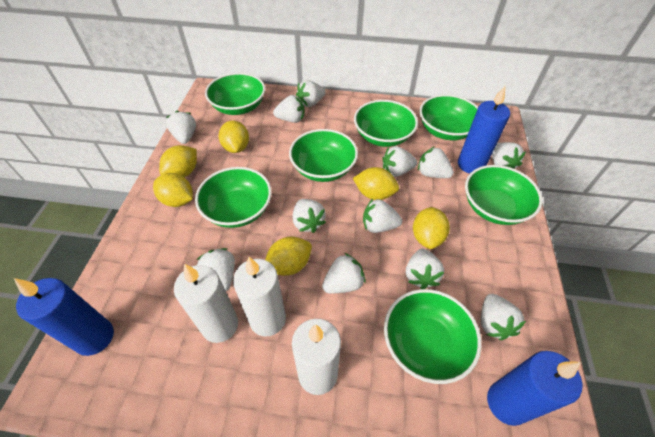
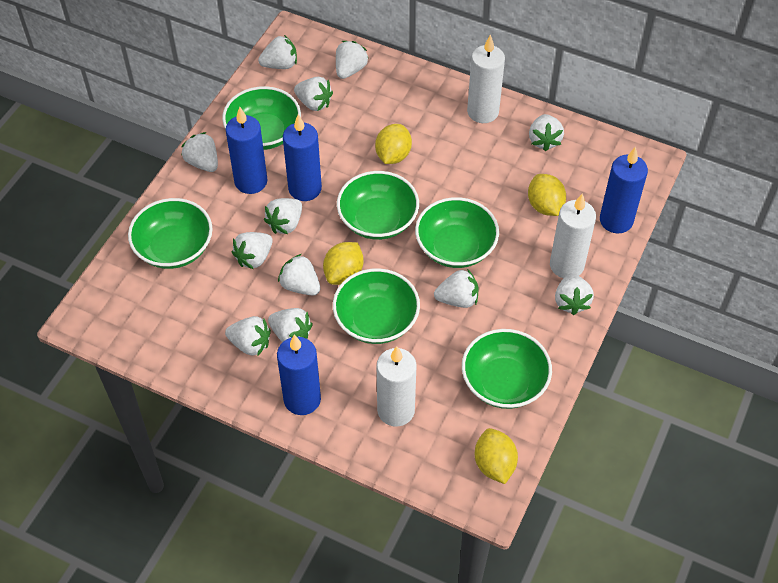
blue candle: 3 -> 4
green bowl: 7 -> 6
yellow lemon: 6 -> 4

